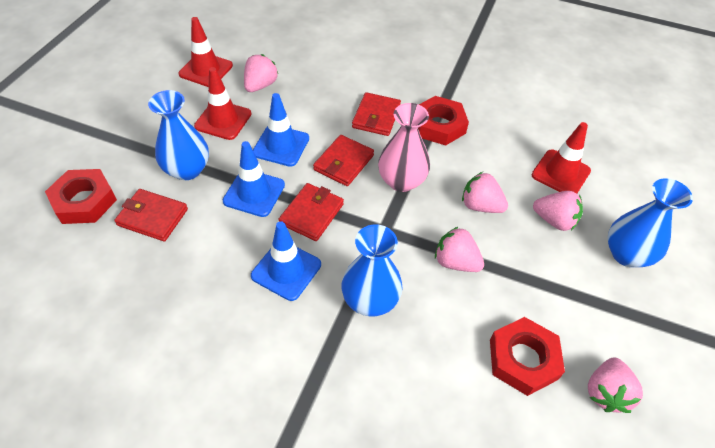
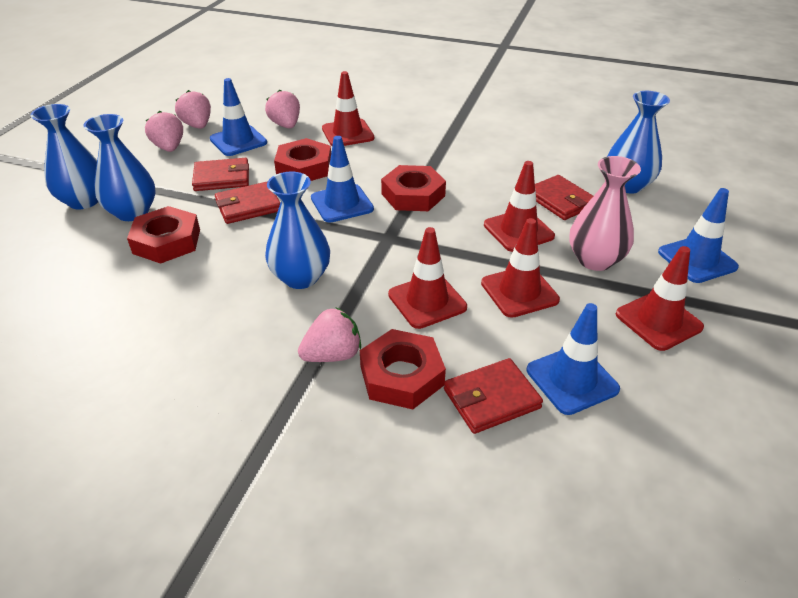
blue traffic cone: 3 -> 4
blue vase: 3 -> 4
pink strawberry: 5 -> 4
red nut: 3 -> 4
red traffic cone: 3 -> 5

